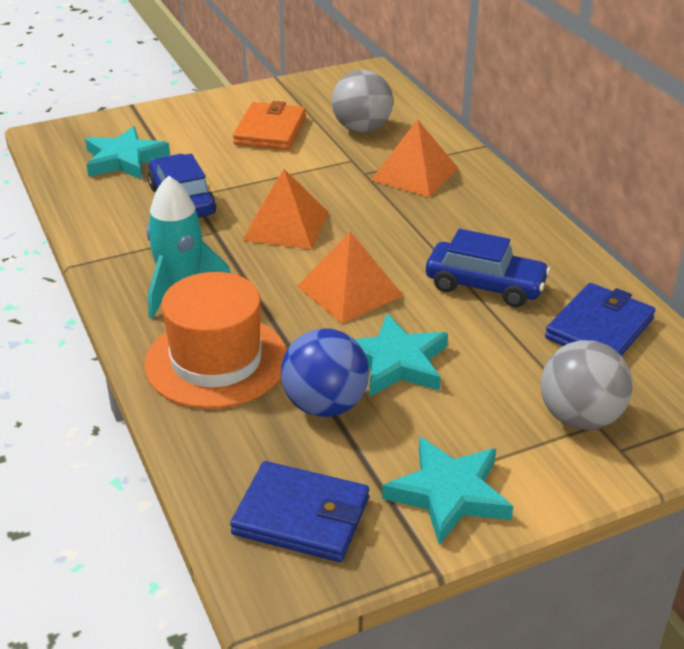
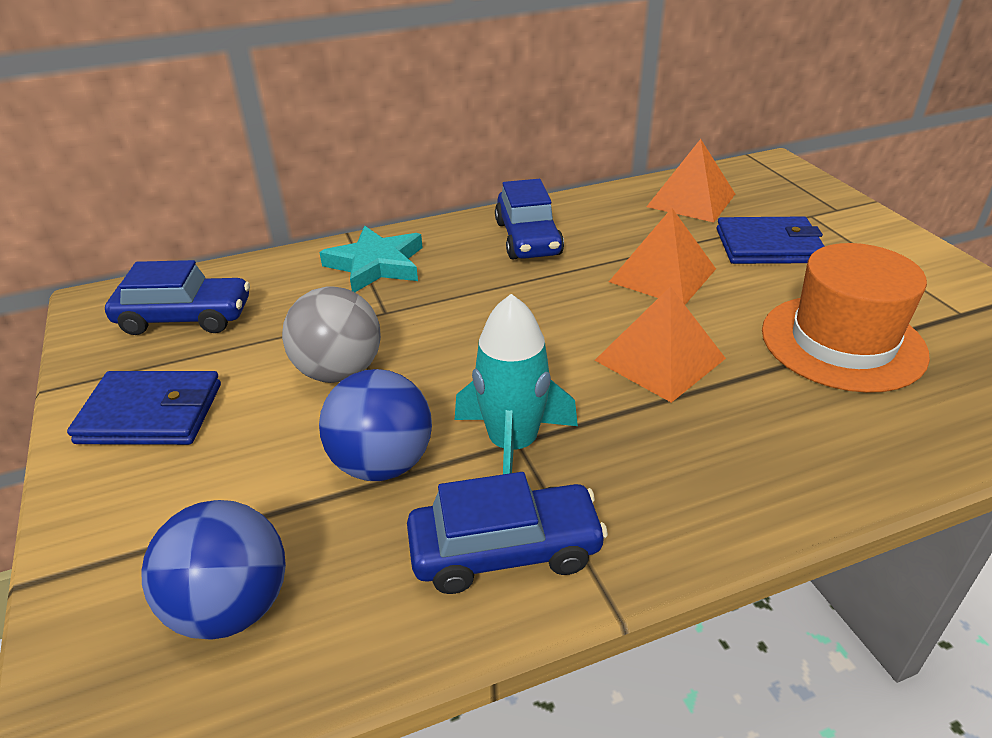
blue ball: 1 -> 2
blue car: 2 -> 3
grey ball: 2 -> 1
orange wallet: 1 -> 0
turquoise star: 3 -> 1

